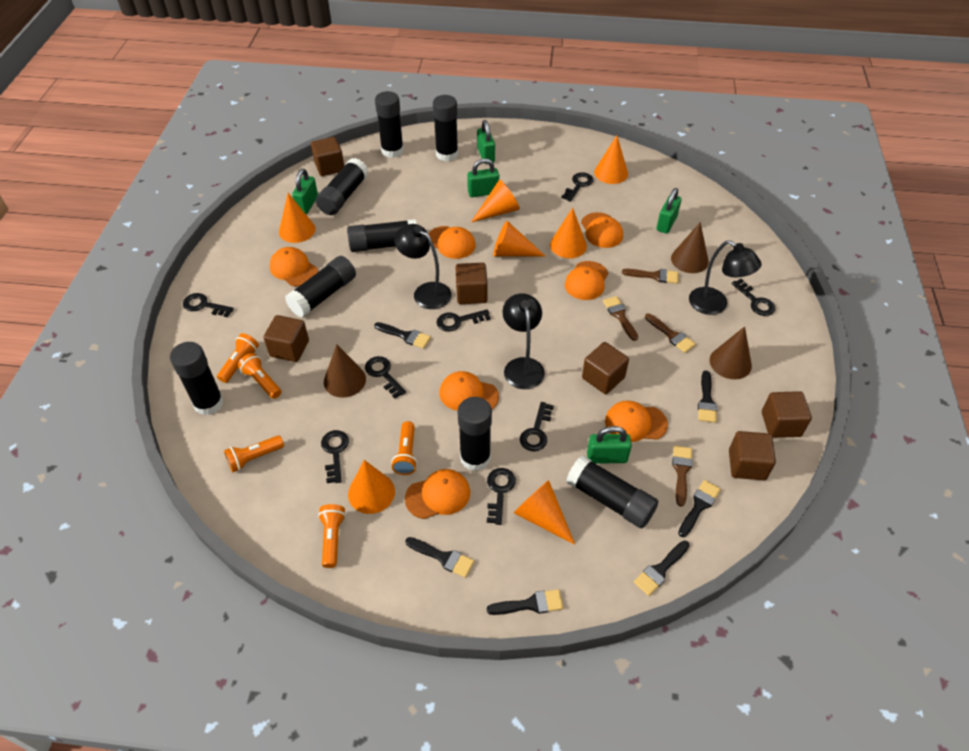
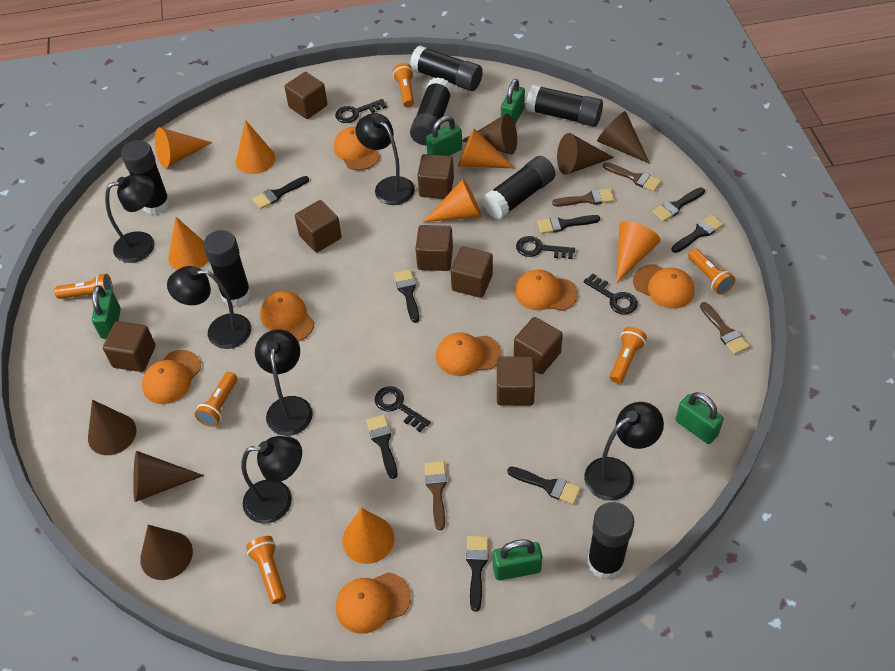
black brush: 6 -> 8
black glue stick: 8 -> 7
black key: 8 -> 4
black lamp: 3 -> 6
brown cone: 3 -> 6
brown cube: 6 -> 8
orange flashlight: 5 -> 6

